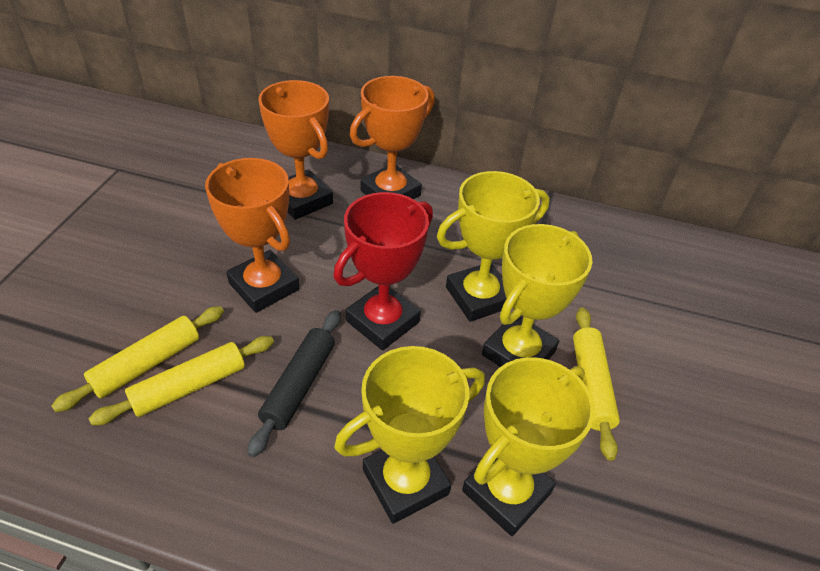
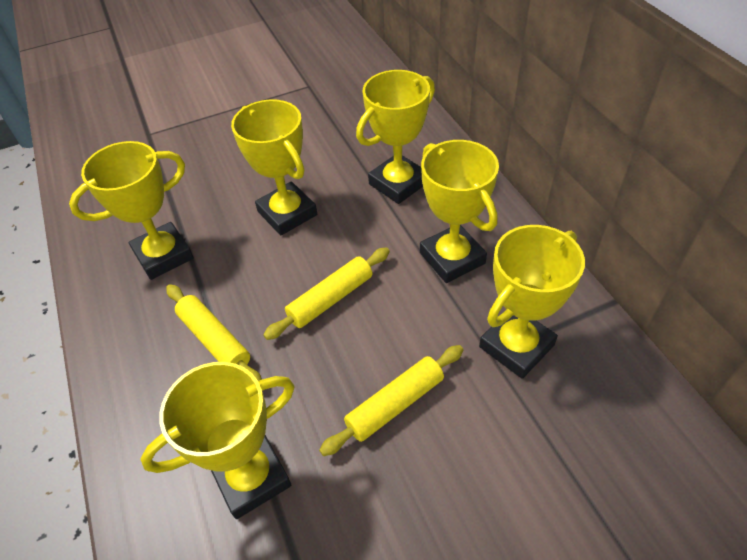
black rolling pin: 1 -> 0
orange trophy: 3 -> 0
red trophy: 1 -> 0
yellow trophy: 4 -> 6

